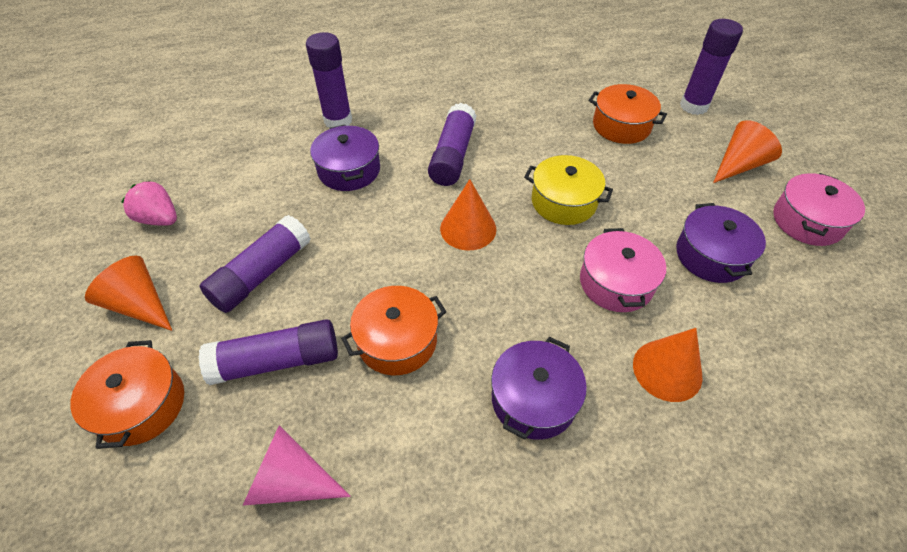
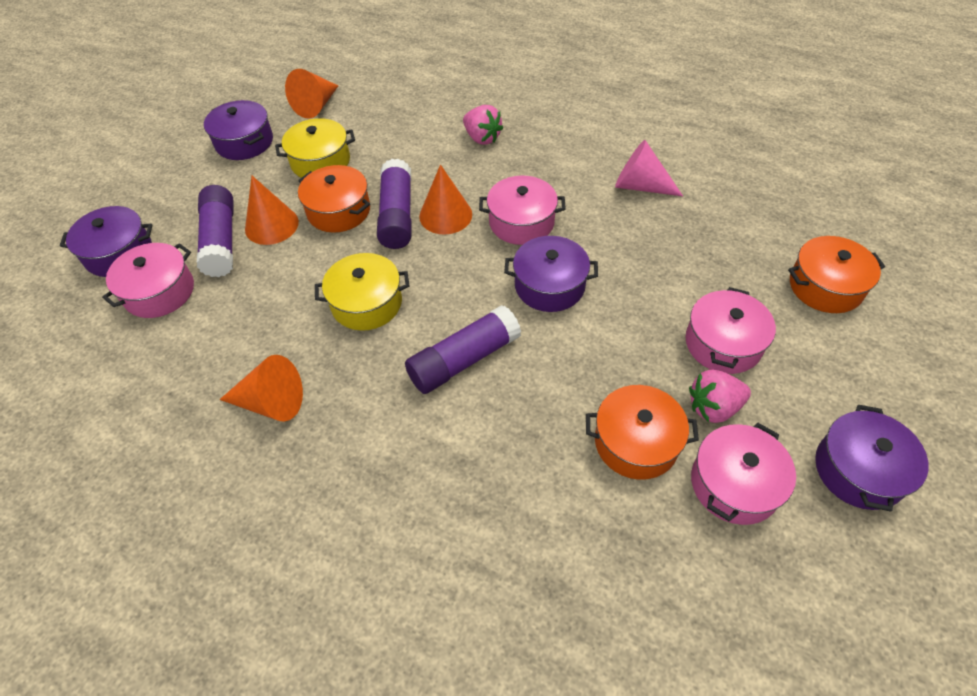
pink pot: 2 -> 4
pink strawberry: 1 -> 2
purple glue stick: 5 -> 3
purple pot: 3 -> 4
yellow pot: 1 -> 2

